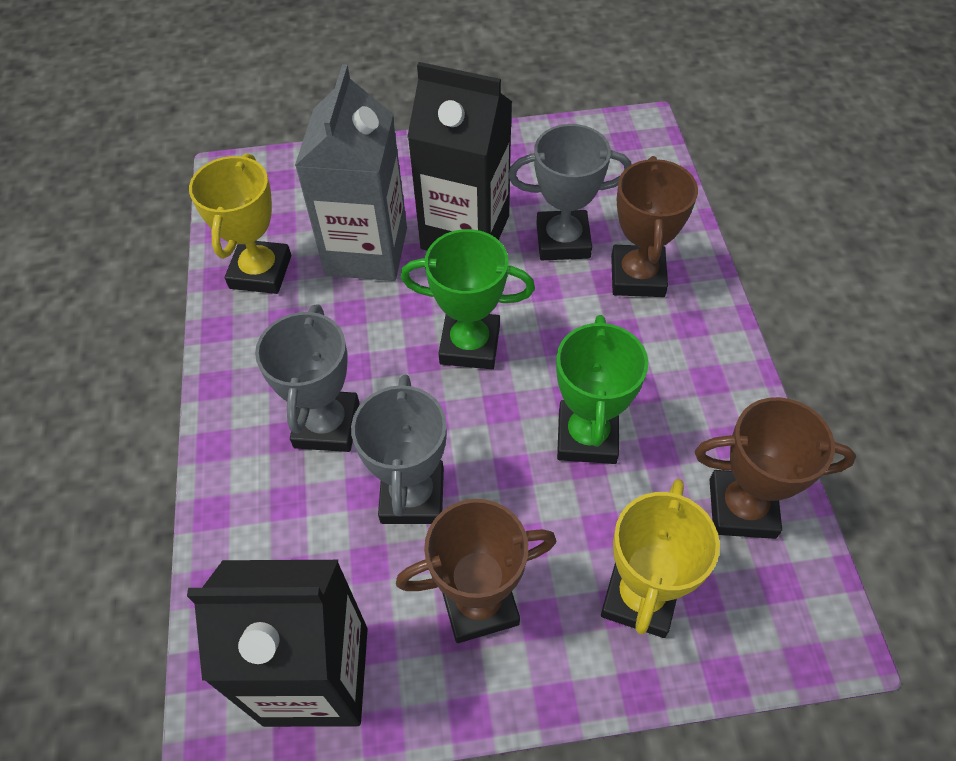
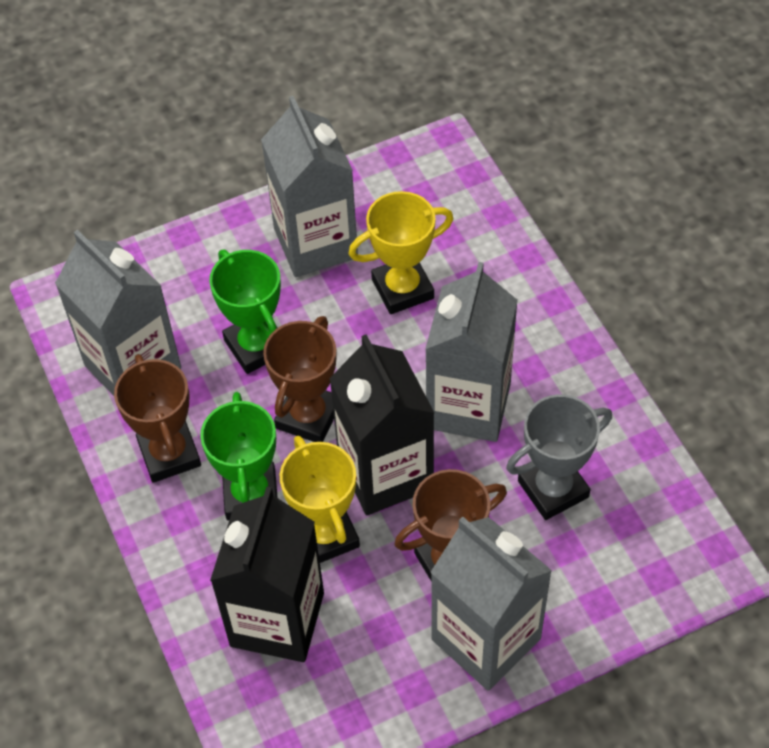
grey carton: 1 -> 4
grey trophy: 3 -> 1

